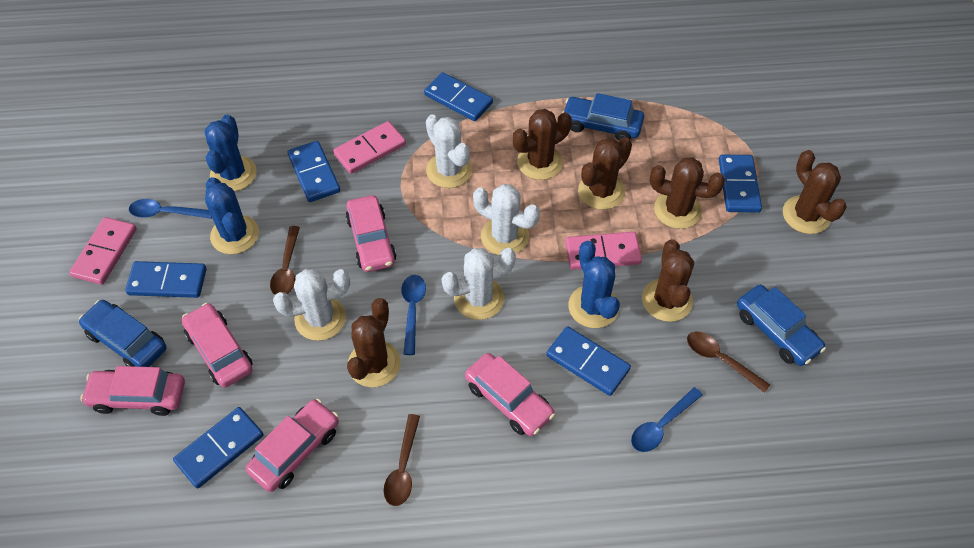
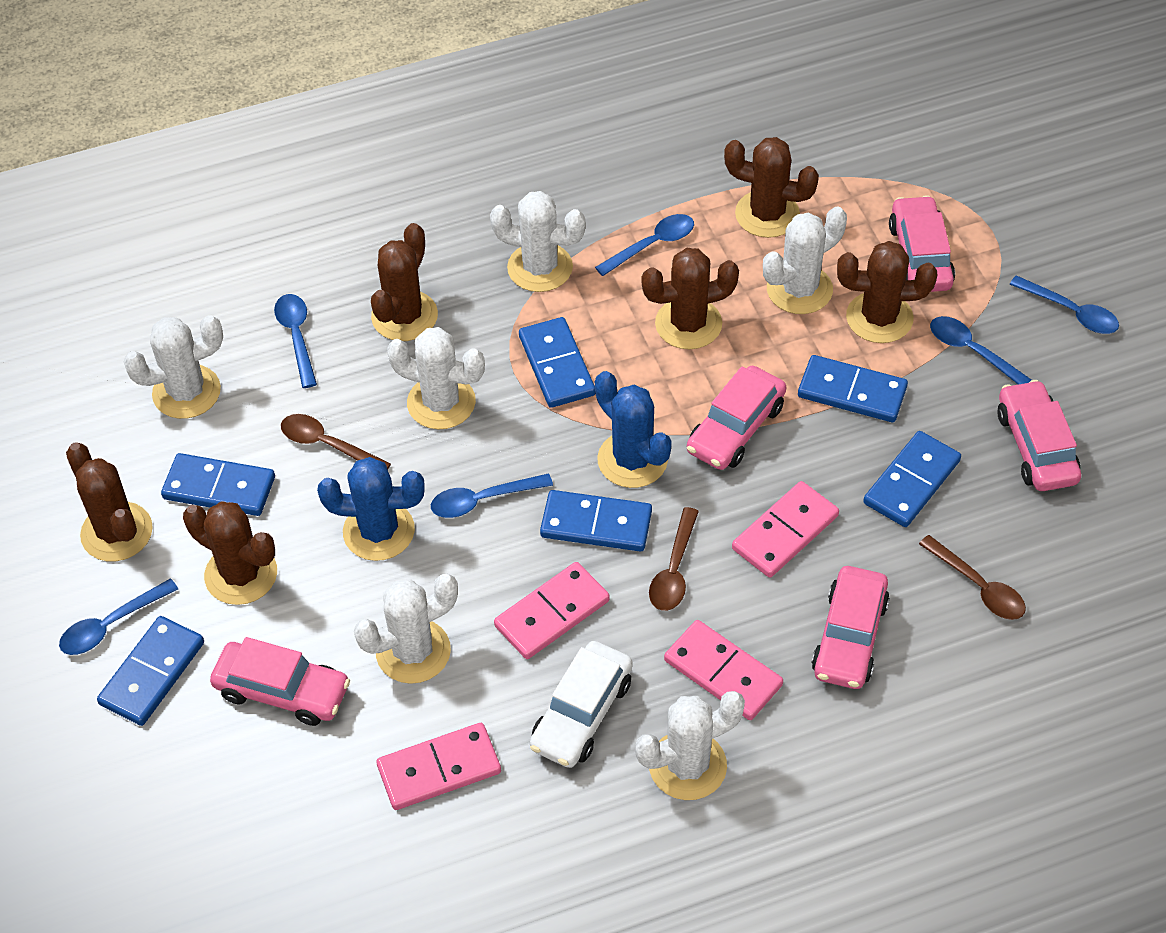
blue cactus: 3 -> 2
blue car: 3 -> 0
blue spoon: 3 -> 6
pink domino: 3 -> 4
white cactus: 4 -> 6
white car: 0 -> 1

